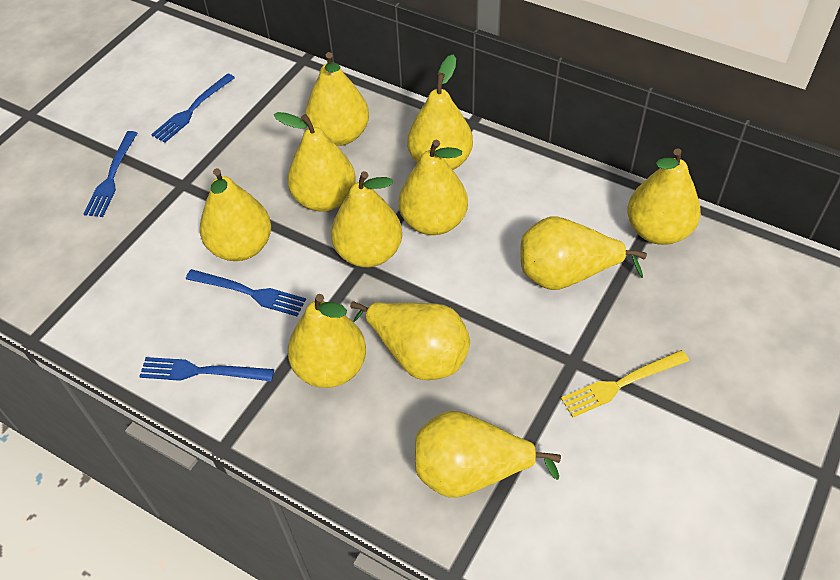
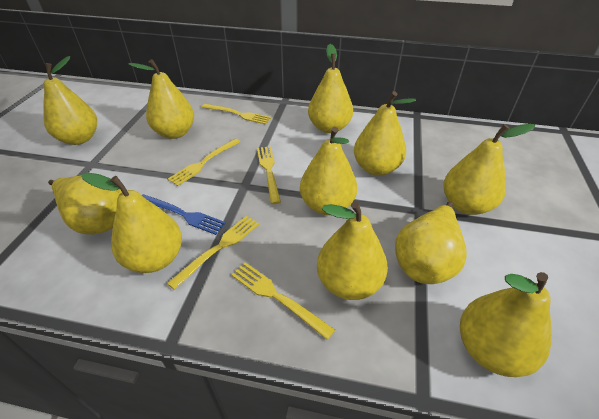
blue fork: 4 -> 1
yellow fork: 1 -> 5

